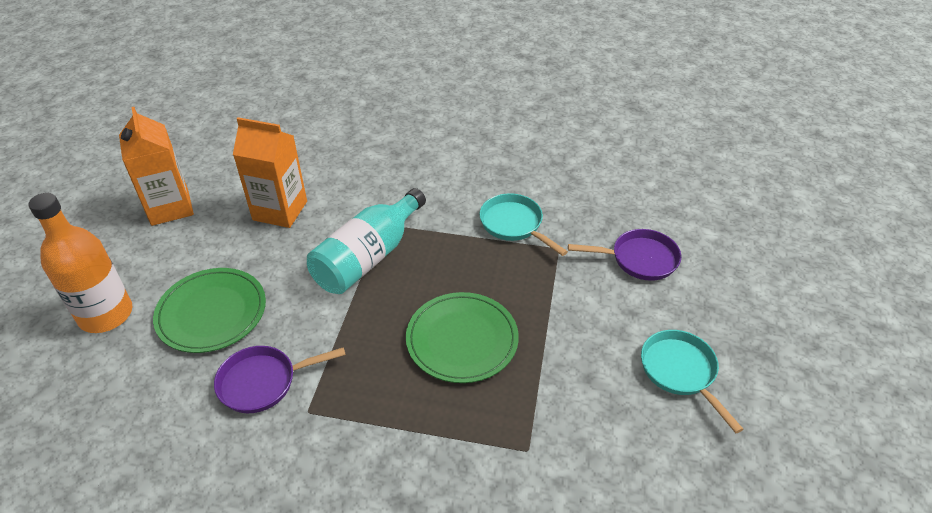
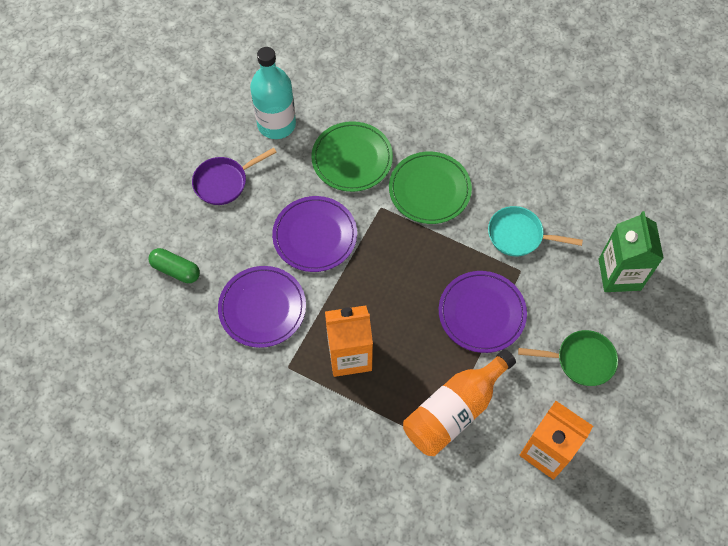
green capsule: 0 -> 1
green carton: 0 -> 1
green pan: 0 -> 1
purple pan: 2 -> 1
purple plate: 0 -> 3
turquoise pan: 2 -> 1

